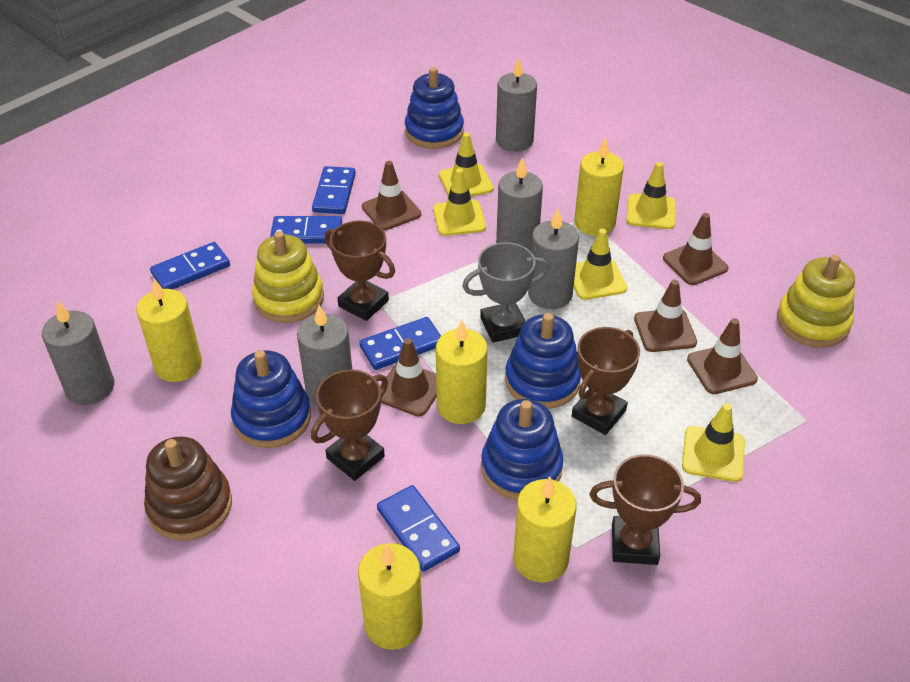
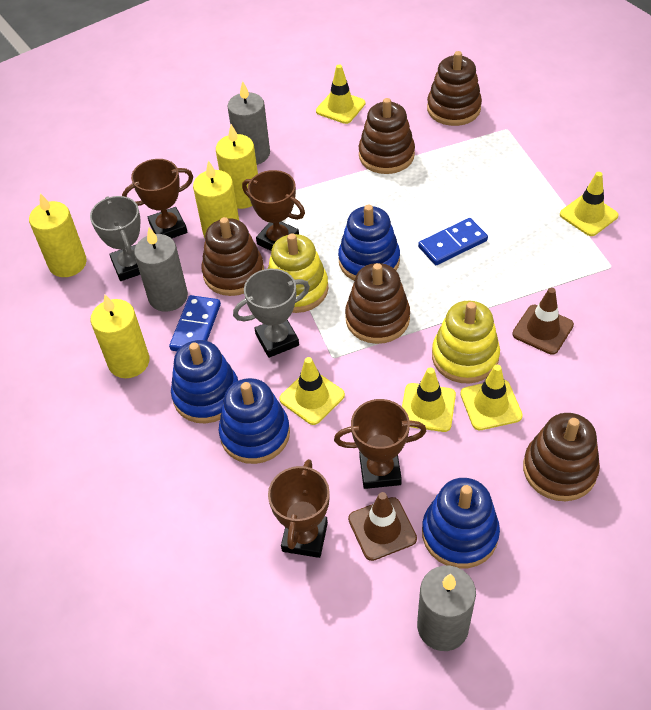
blue domino: 5 -> 2
brown stacking toy: 1 -> 5
brown traffic cone: 5 -> 2
grey candle: 5 -> 3
grey trophy: 1 -> 2
yellow candle: 5 -> 4

